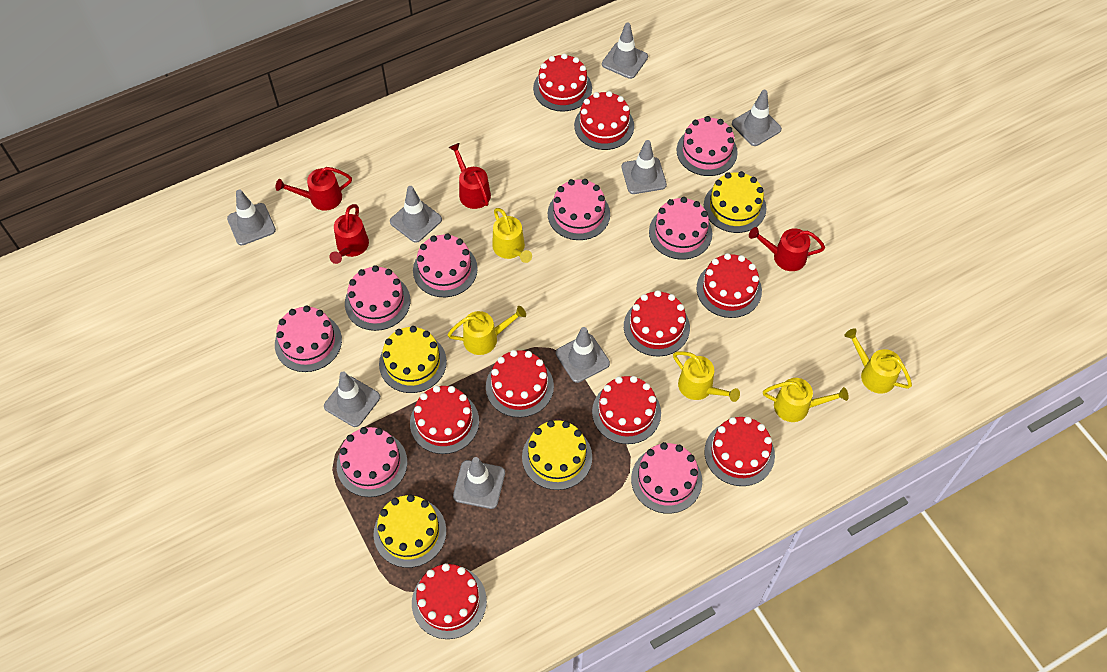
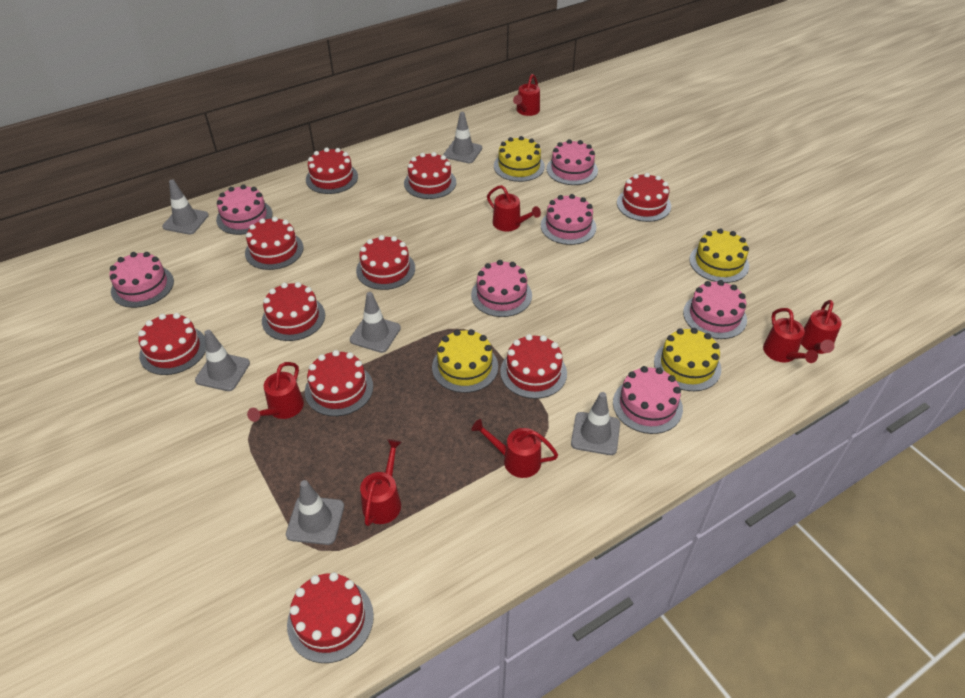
grey traffic cone: 8 -> 6
pink cake: 8 -> 7
red cake: 9 -> 10
red watering can: 4 -> 7
yellow watering can: 5 -> 0

